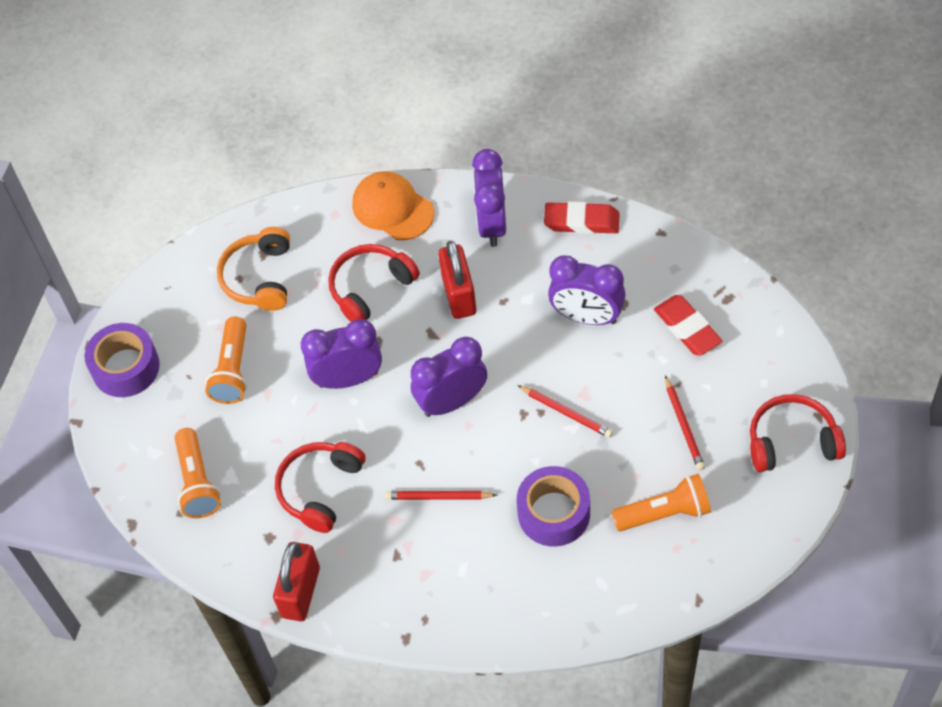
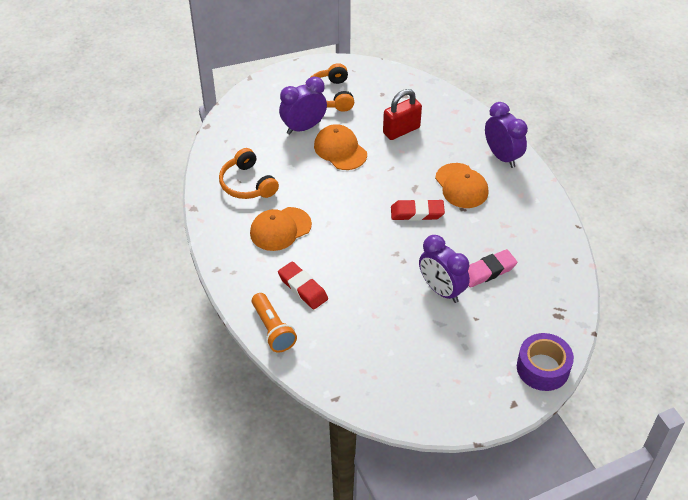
orange cap: 1 -> 3
orange flashlight: 3 -> 1
orange headphones: 1 -> 2
pink eraser: 0 -> 1
purple clock: 4 -> 3
purple tape: 2 -> 1
red headphones: 3 -> 0
red padlock: 2 -> 1
red pencil: 3 -> 0

